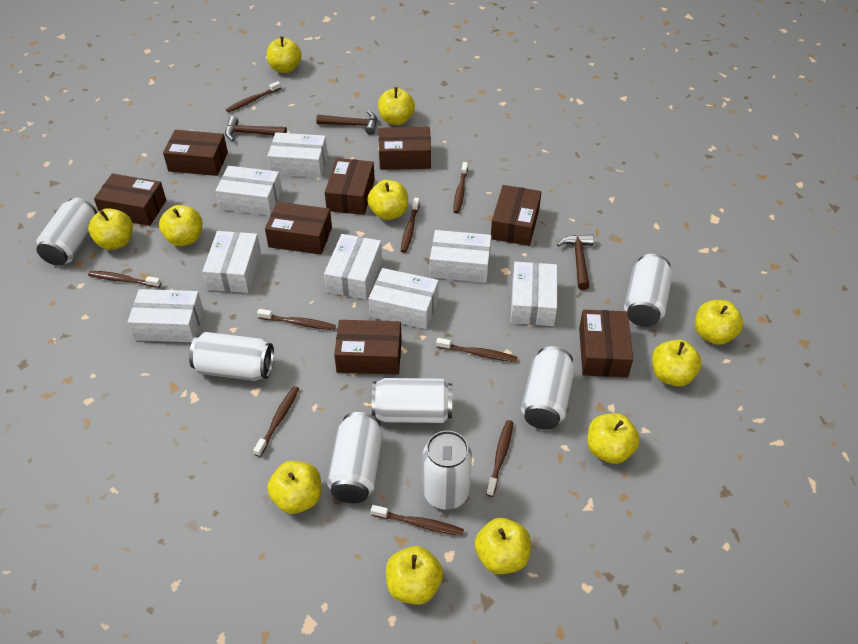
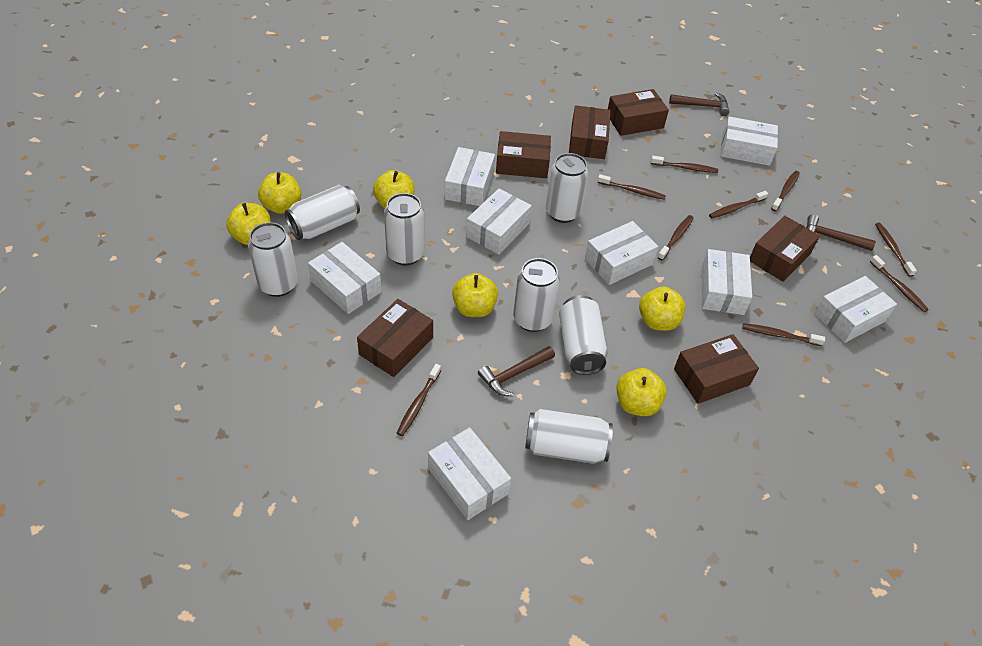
brown box: 8 -> 6
yellow apple: 11 -> 6

